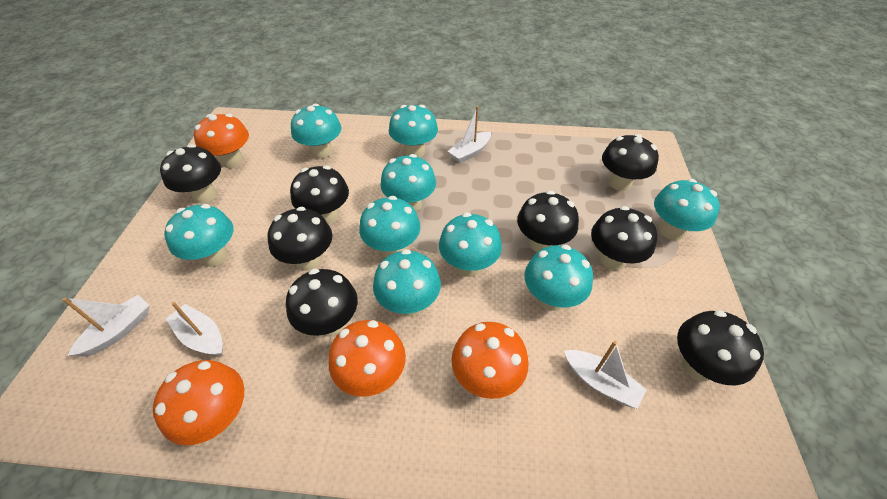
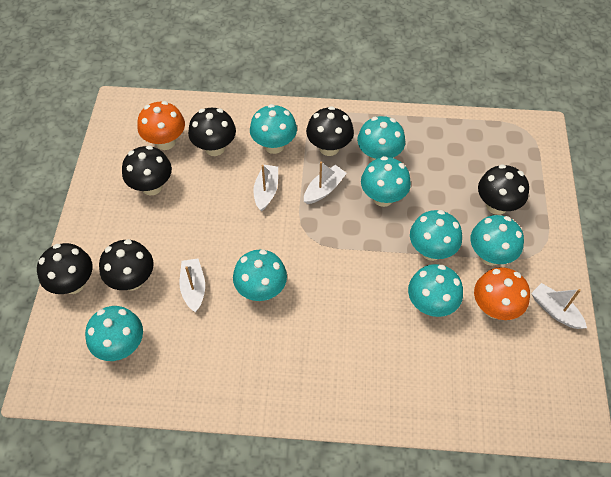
black mushroom: 8 -> 6
orange mushroom: 4 -> 2
turquoise mushroom: 9 -> 8

